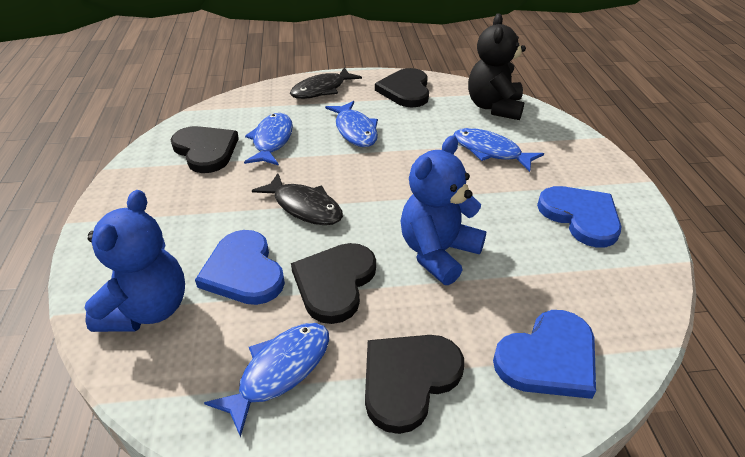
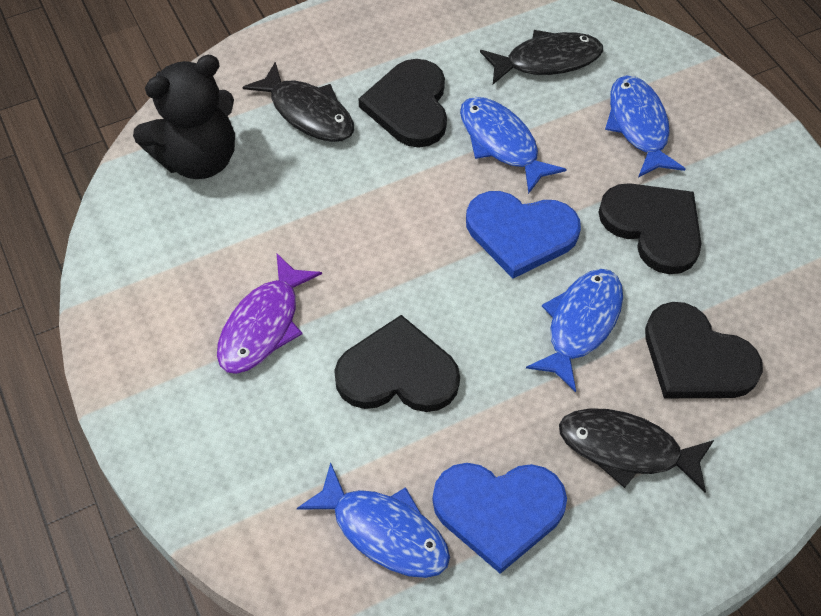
black fish: 2 -> 3
blue heart: 3 -> 2
blue teddy bear: 2 -> 0
purple fish: 0 -> 1

